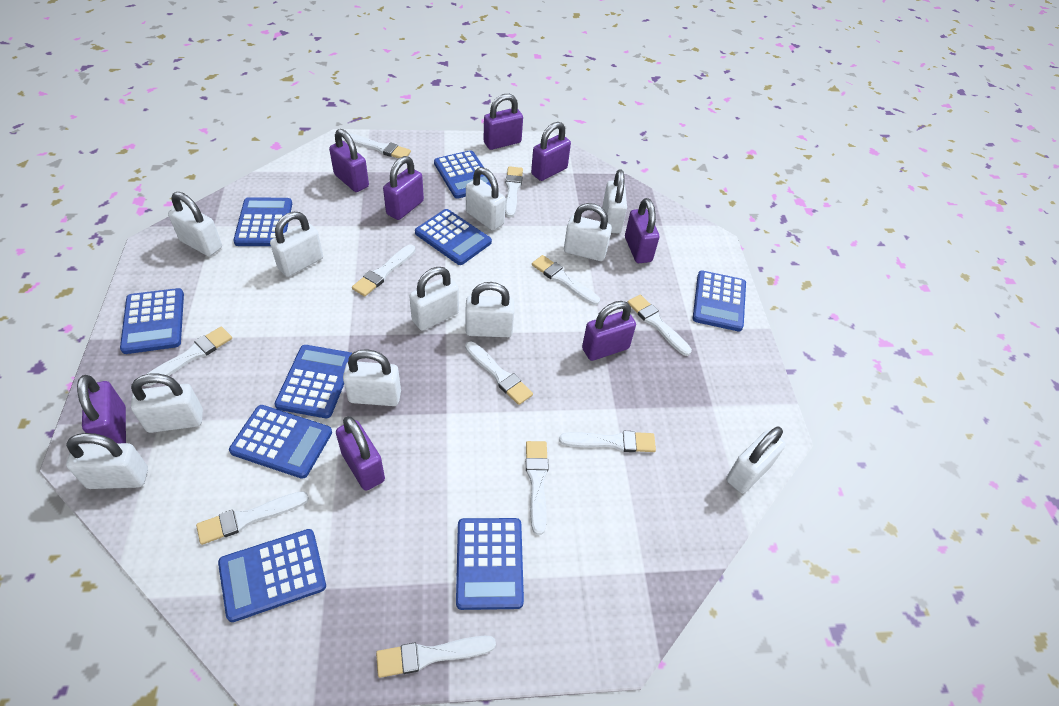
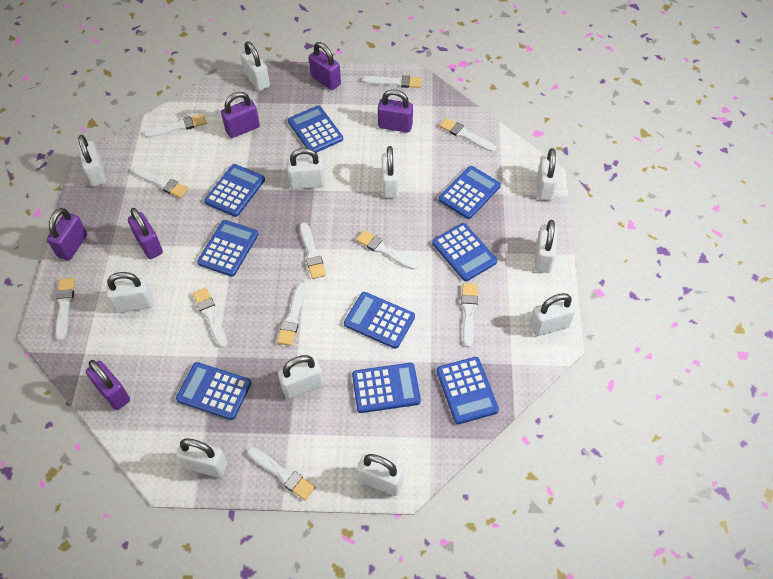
purple padlock: 8 -> 6

